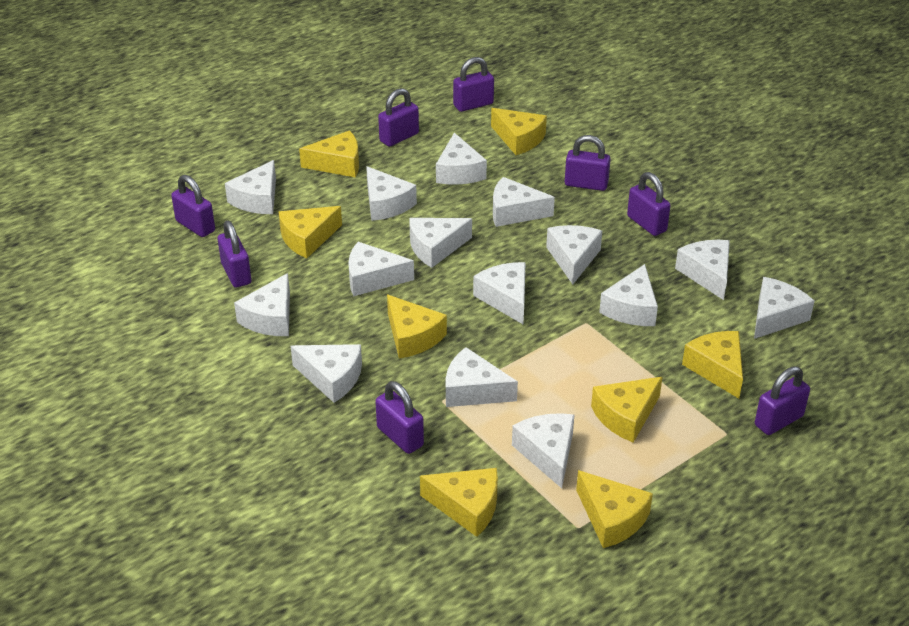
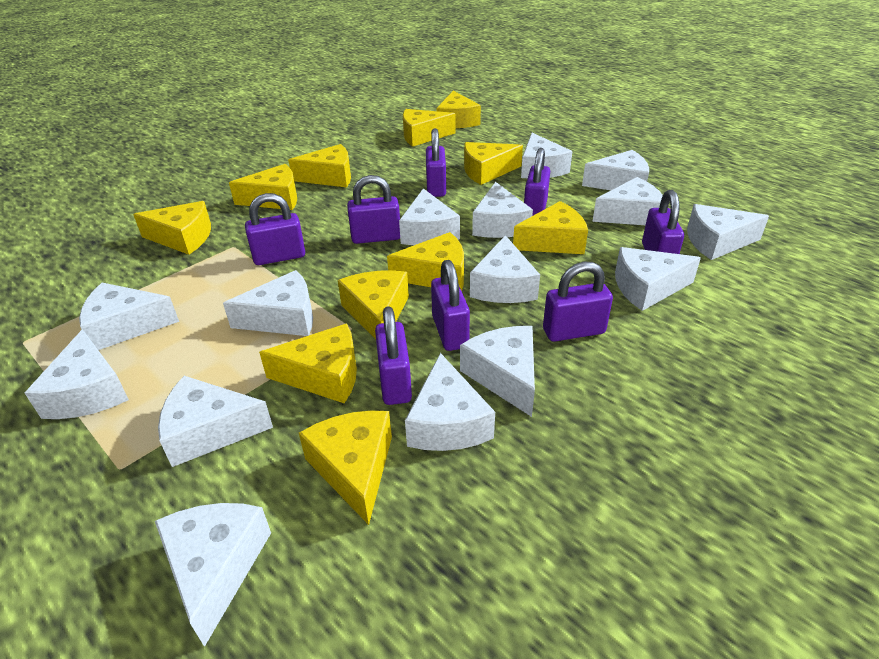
yellow cheese: 8 -> 11

